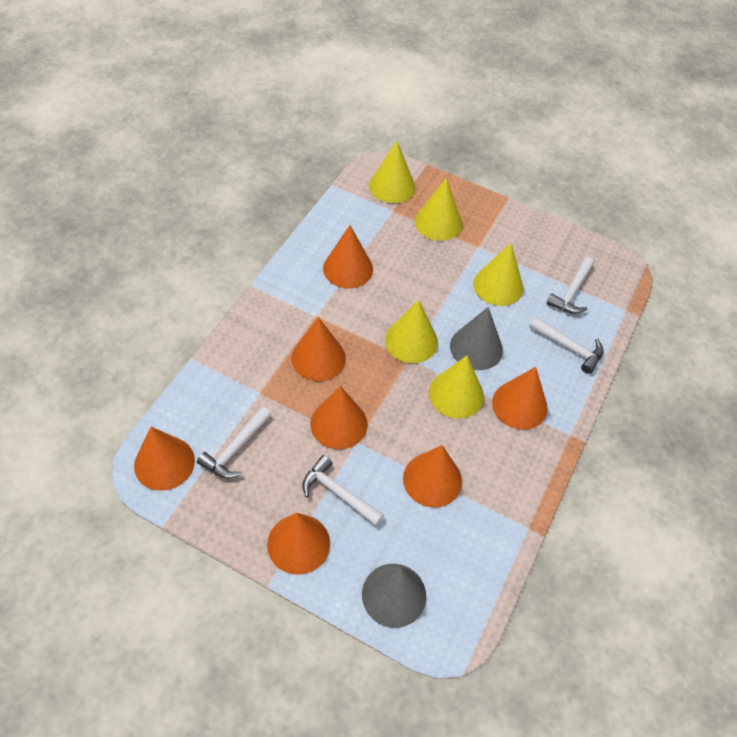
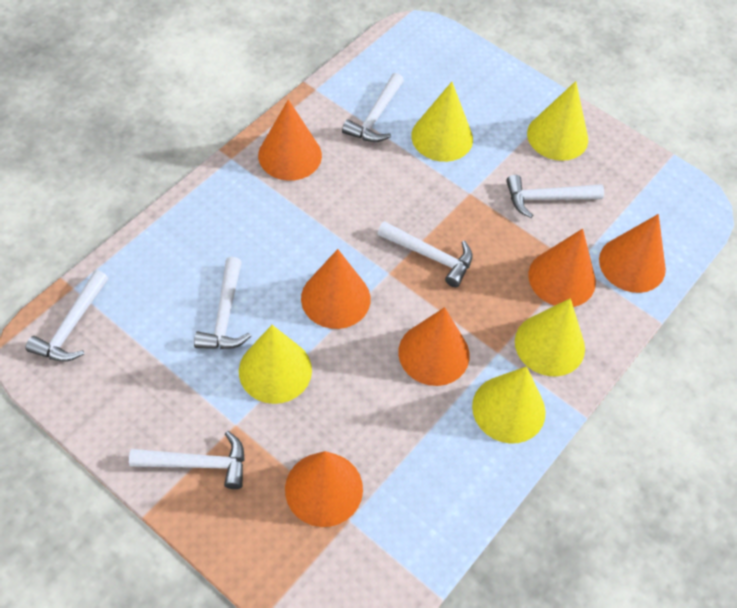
grey cone: 2 -> 0
orange cone: 7 -> 6
white hammer: 4 -> 6

